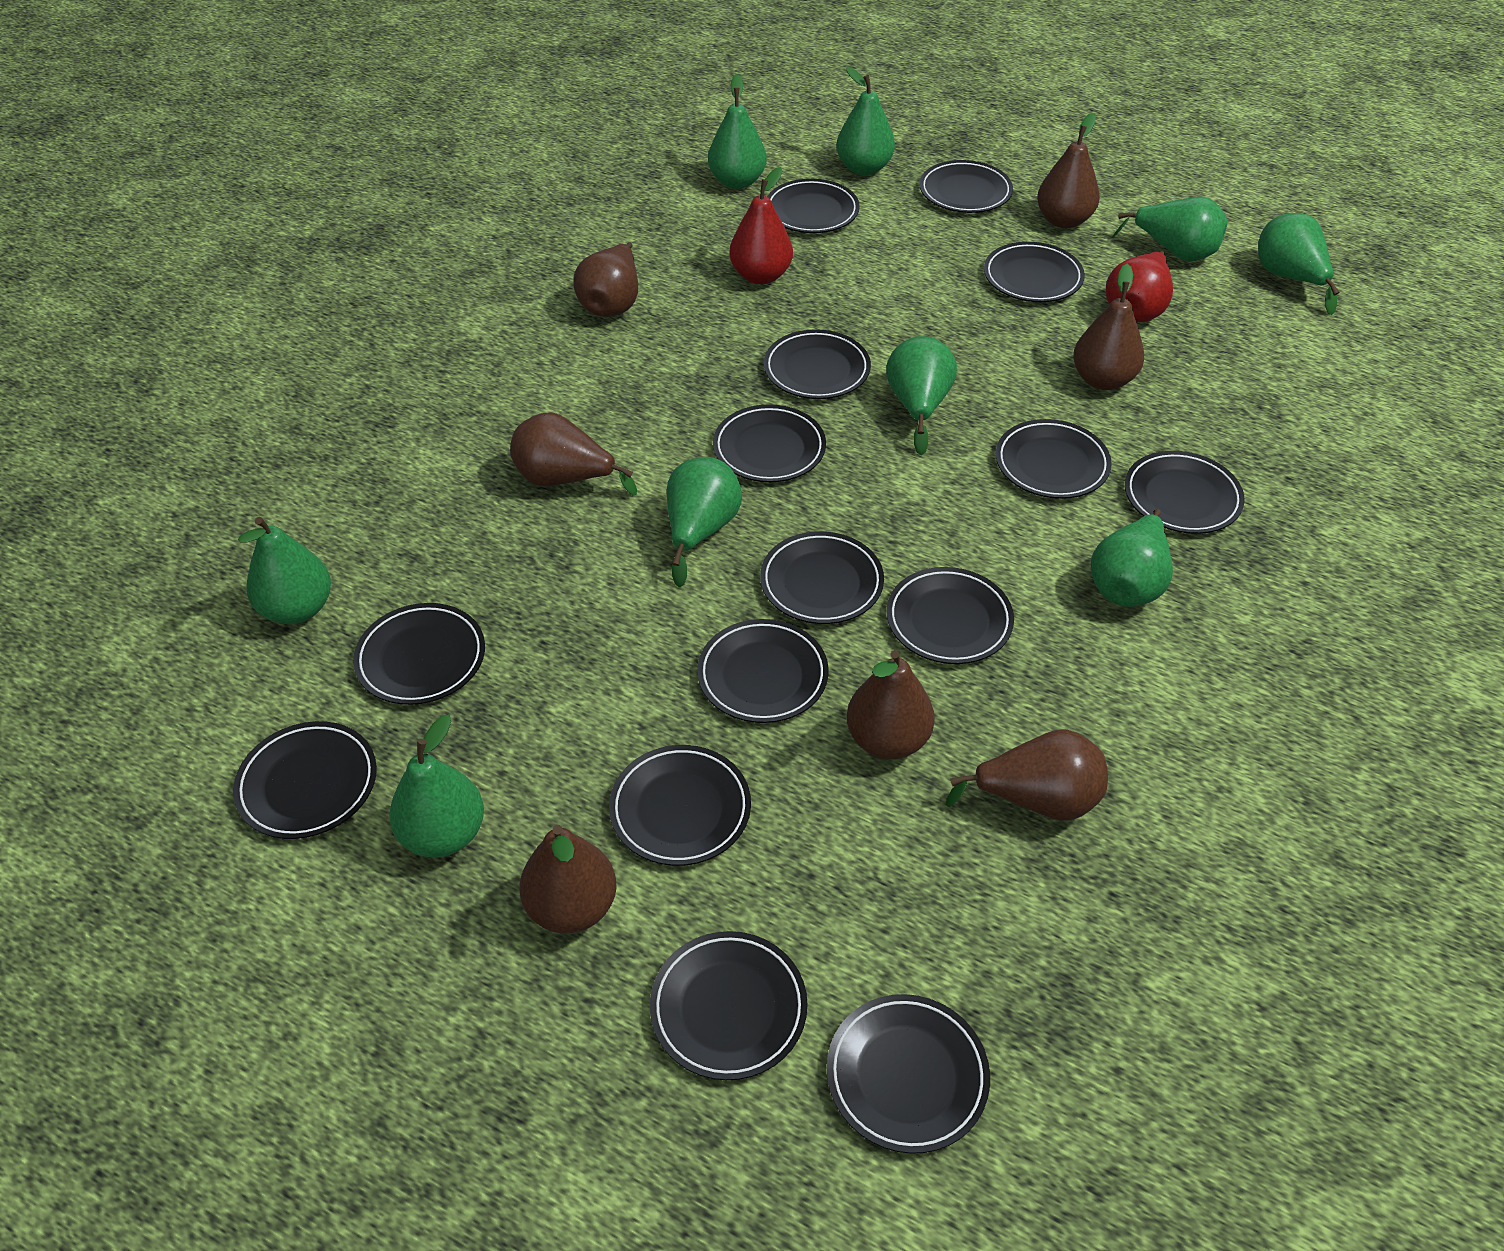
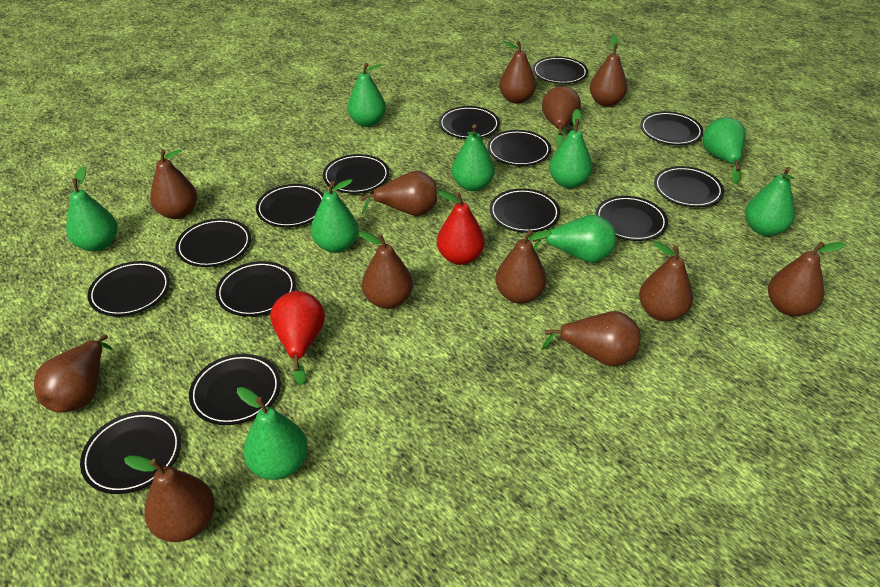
black plate: 15 -> 14
brown pear: 7 -> 12

